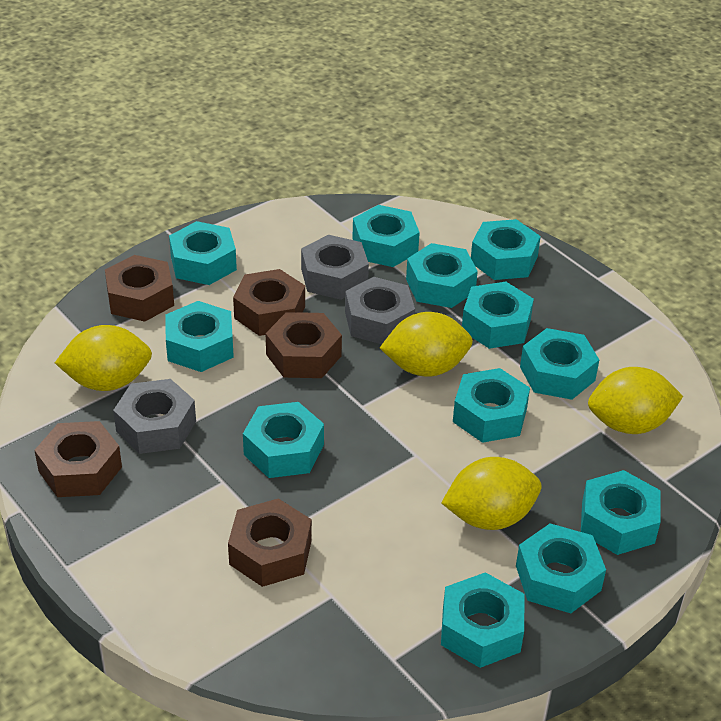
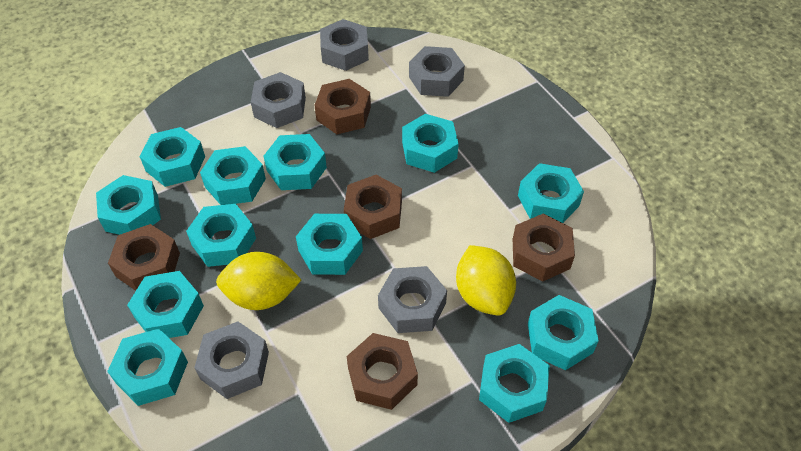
grey nut: 3 -> 5
yellow lemon: 4 -> 2

